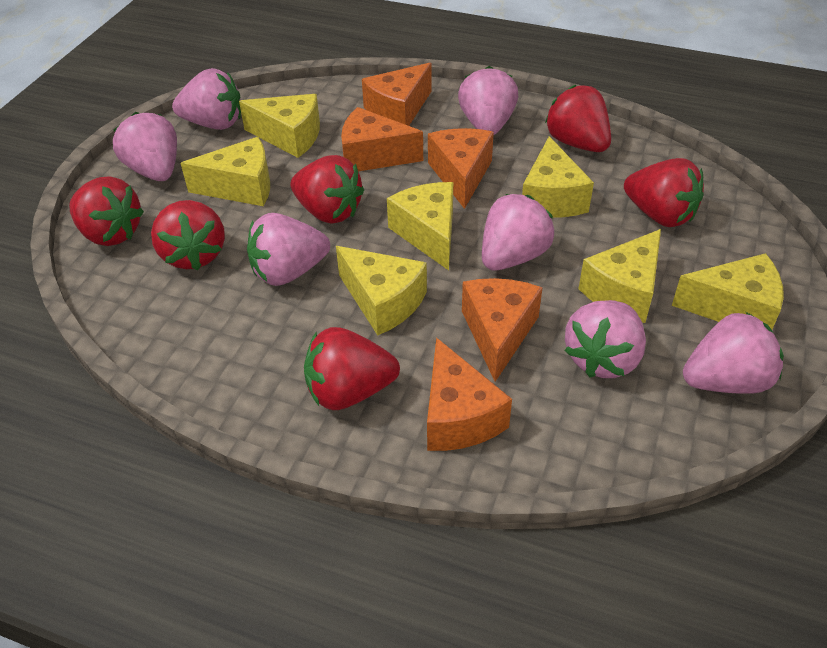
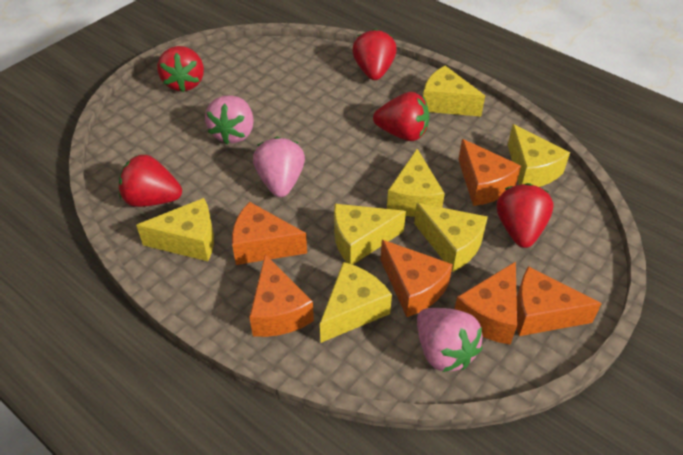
orange cheese: 5 -> 6
pink strawberry: 7 -> 3
red strawberry: 6 -> 5

